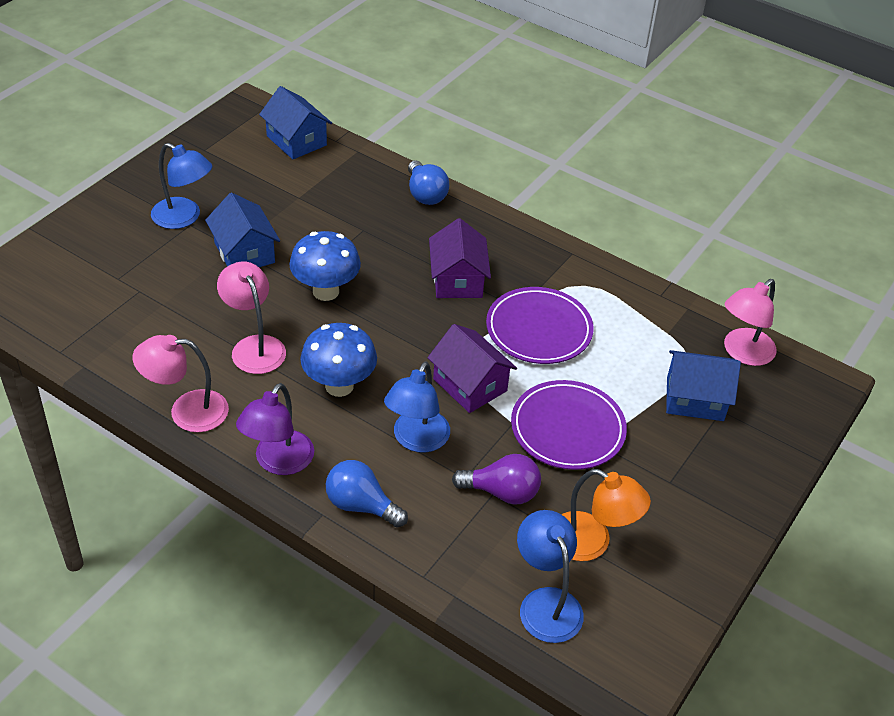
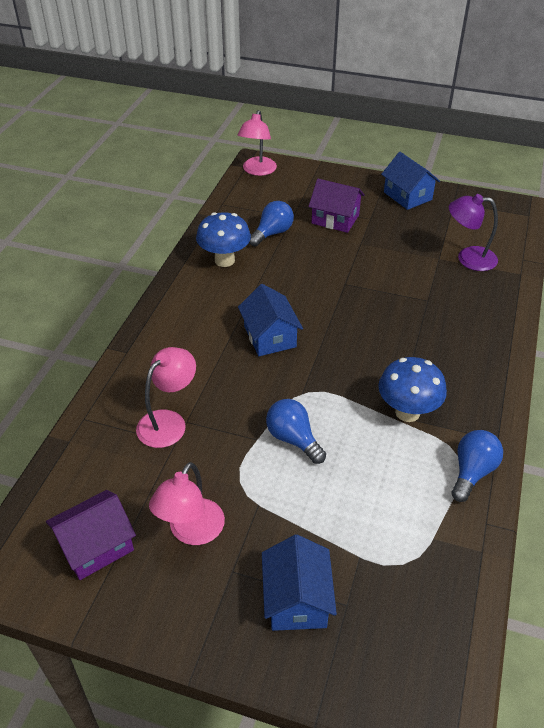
blue lamp: 3 -> 0
blue light bulb: 2 -> 3
orange lamp: 1 -> 0
purple light bulb: 1 -> 0
purple plate: 2 -> 0

